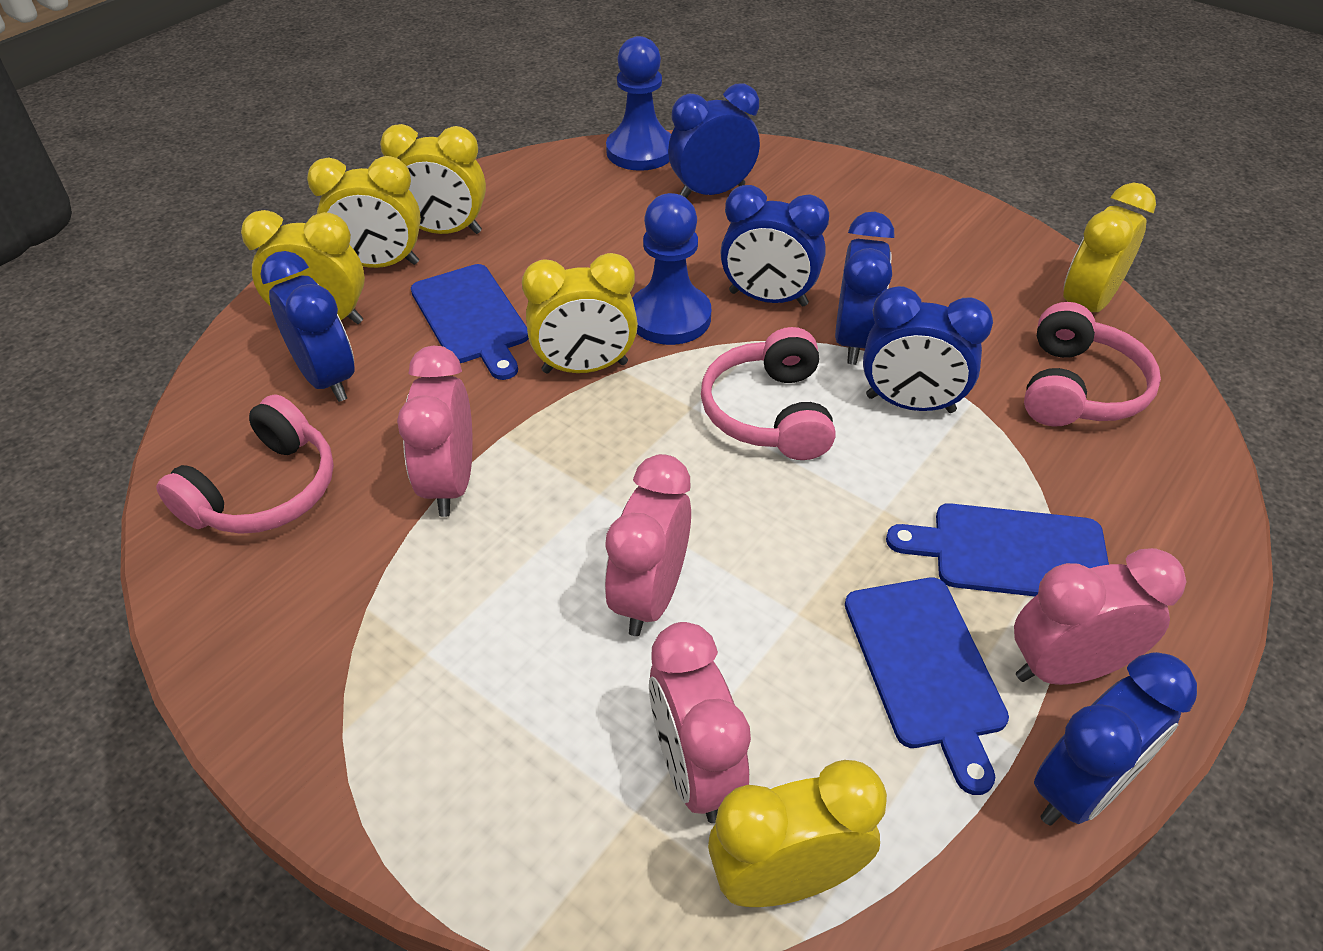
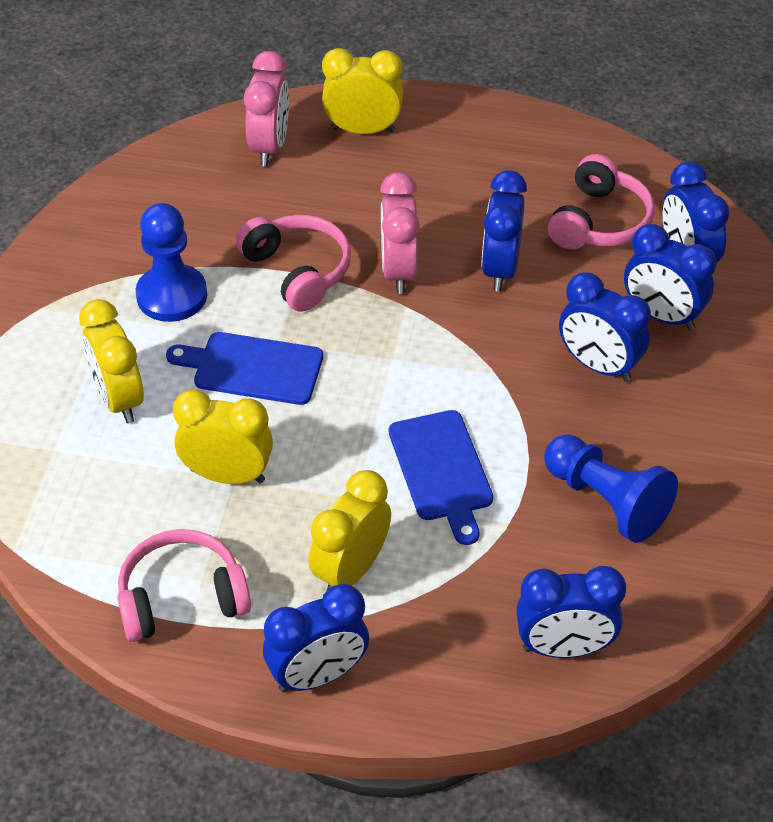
blue cutting board: 3 -> 2
pink clock: 4 -> 2
yellow clock: 6 -> 4

